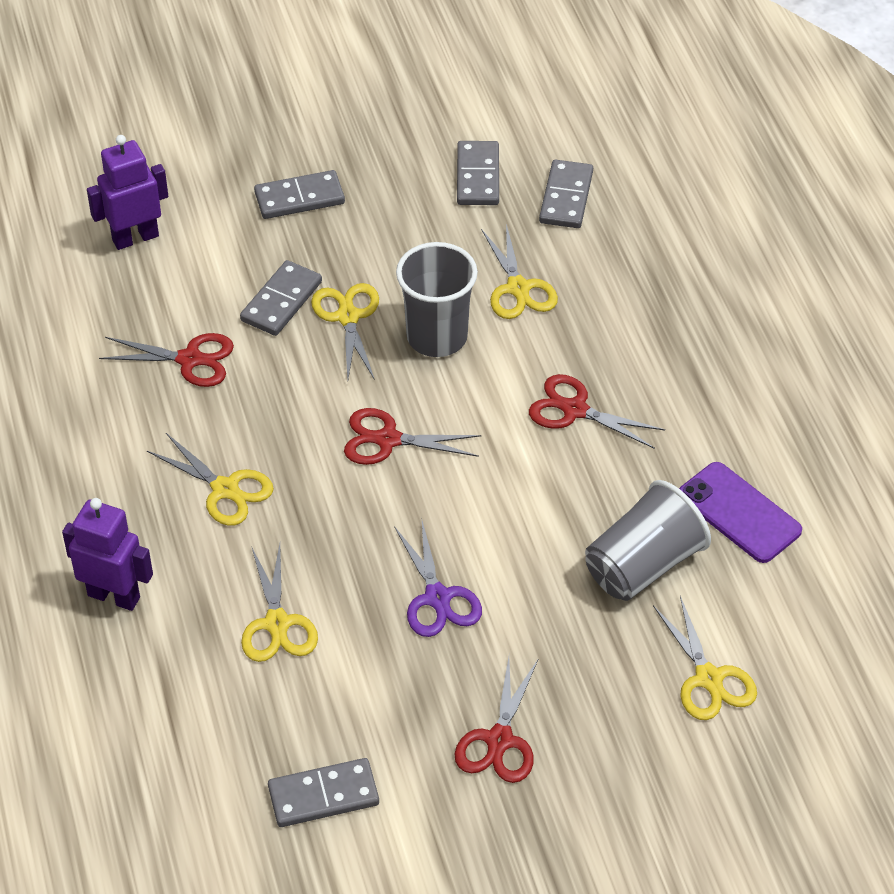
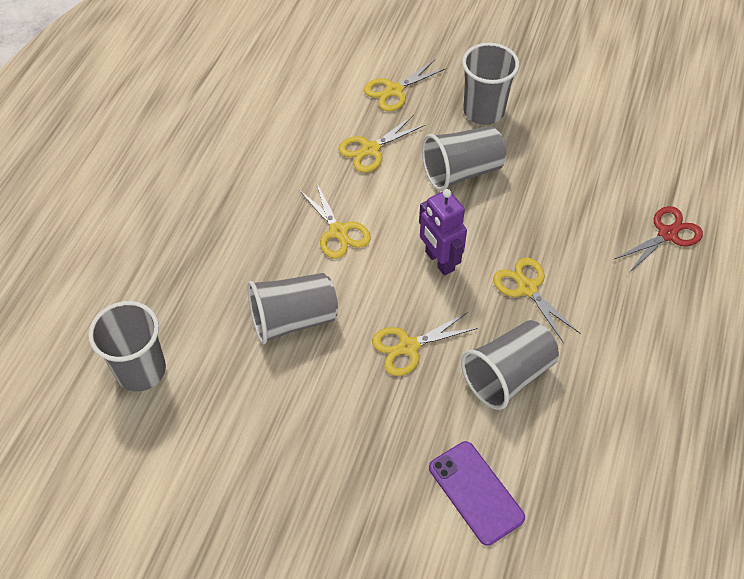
grey cup: 2 -> 5
grey domino: 5 -> 0
purple robot: 2 -> 1
purple scissors: 1 -> 0
red scissors: 4 -> 1

